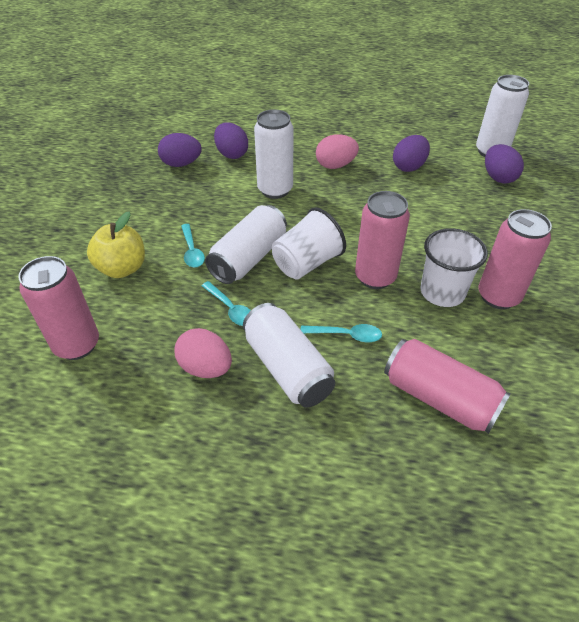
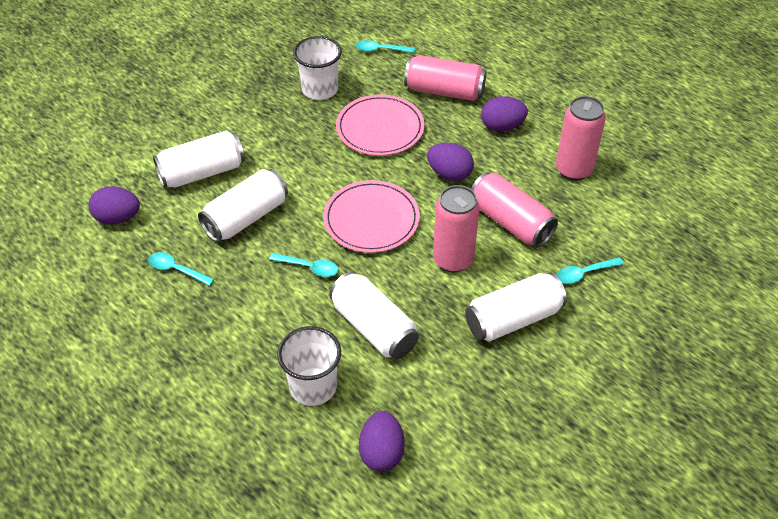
pink egg: 2 -> 0
pink plate: 0 -> 2
turquoise spoon: 3 -> 4
yellow apple: 1 -> 0

